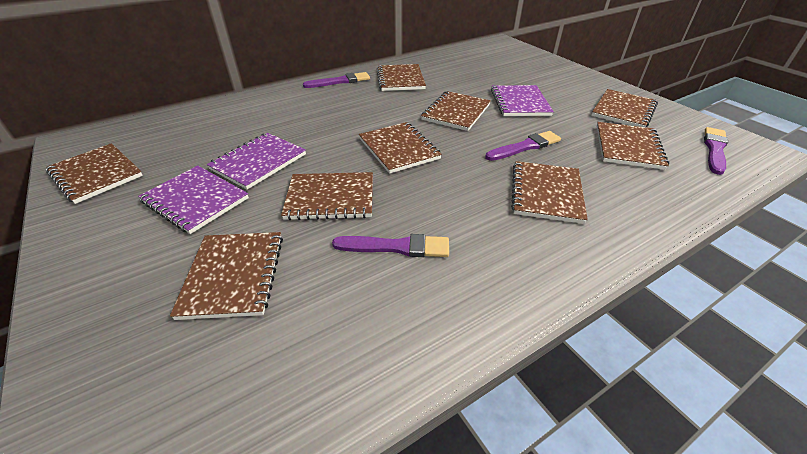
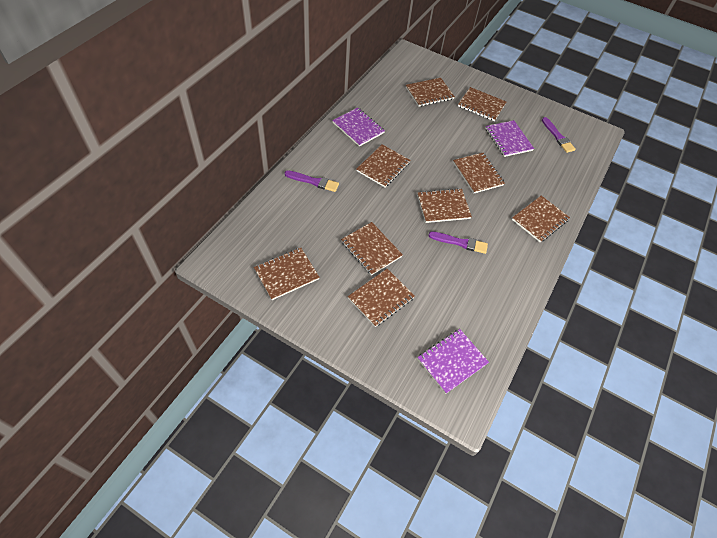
purple brush: 4 -> 3

